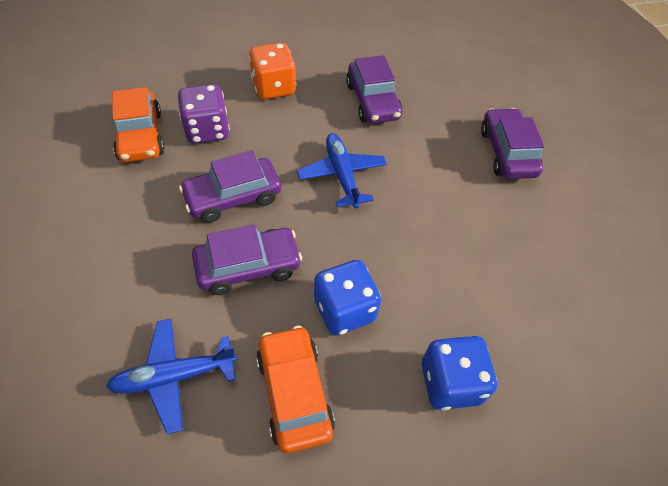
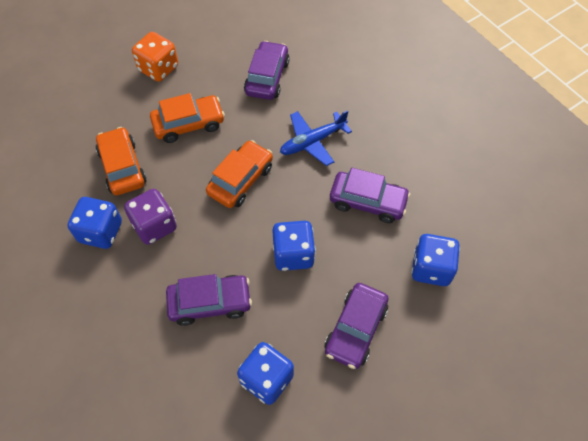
blue dice: 2 -> 4
blue plane: 2 -> 1
orange car: 2 -> 3

